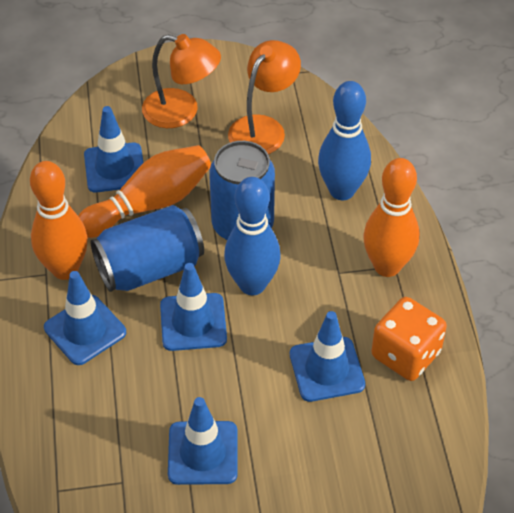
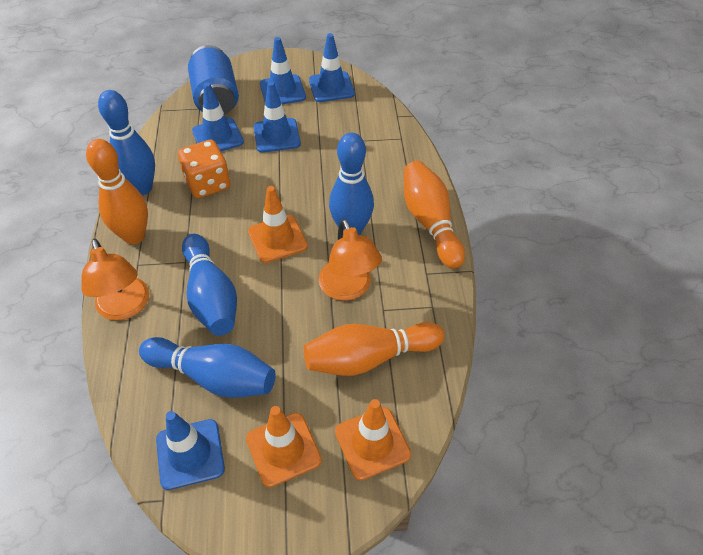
blue bowling pin: 2 -> 4
blue can: 2 -> 1
orange traffic cone: 0 -> 3

